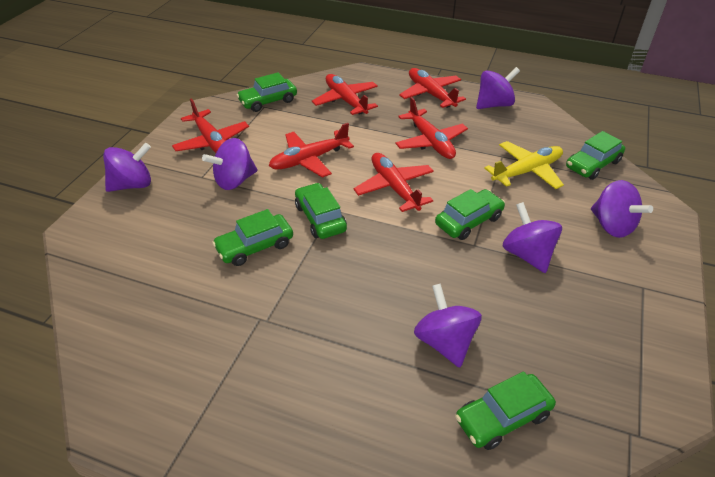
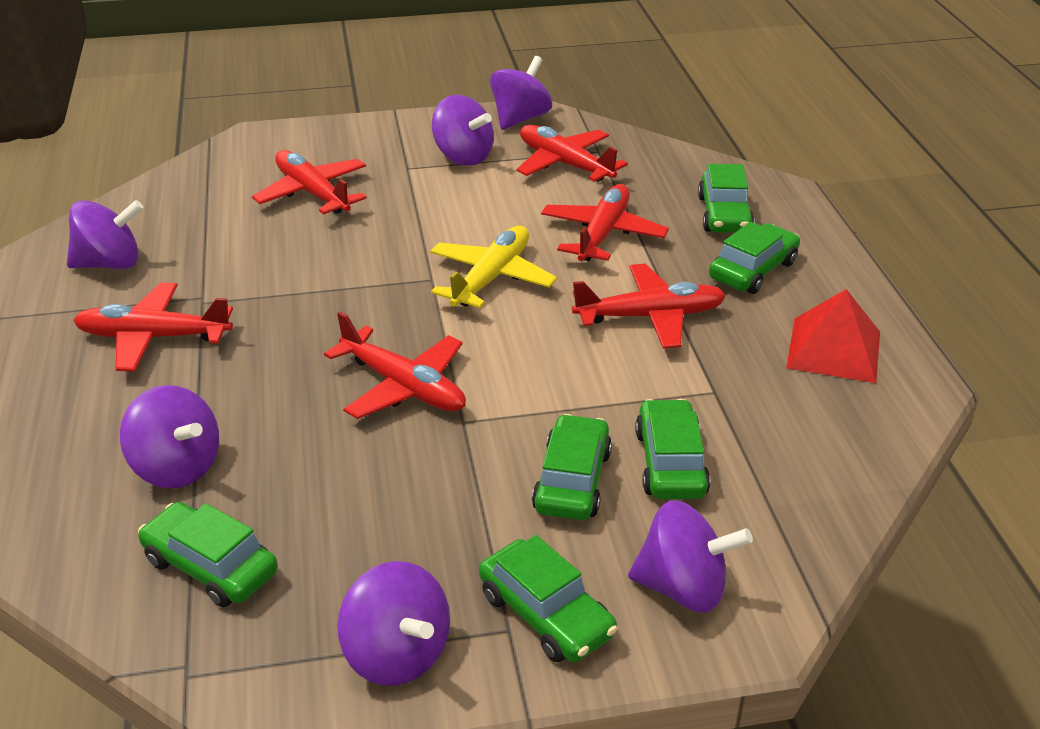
red pyramid: 0 -> 1

